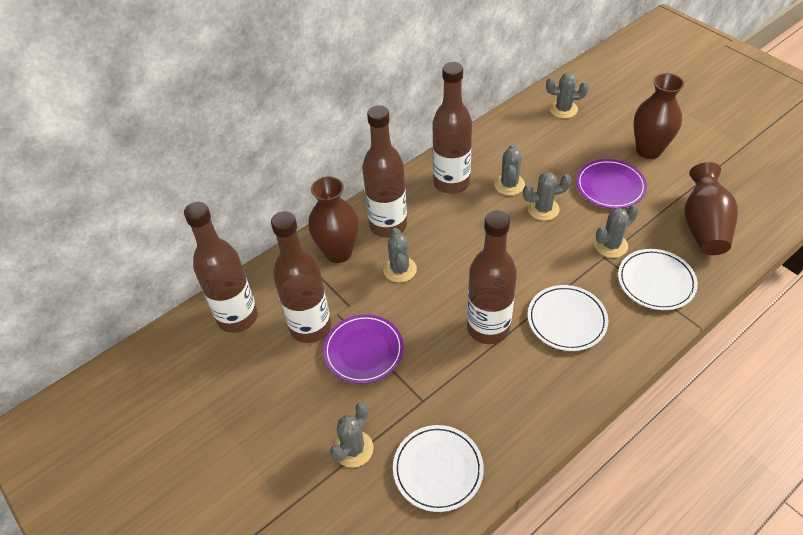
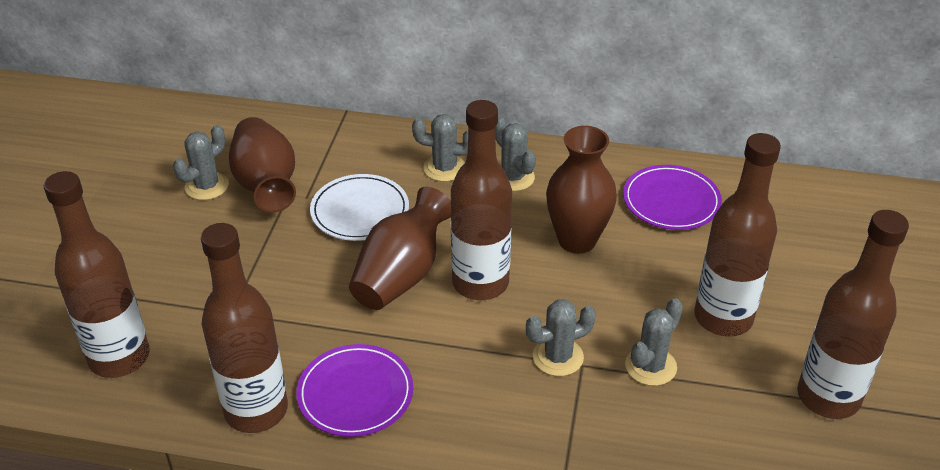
grey cactus: 6 -> 5
white plate: 3 -> 1

